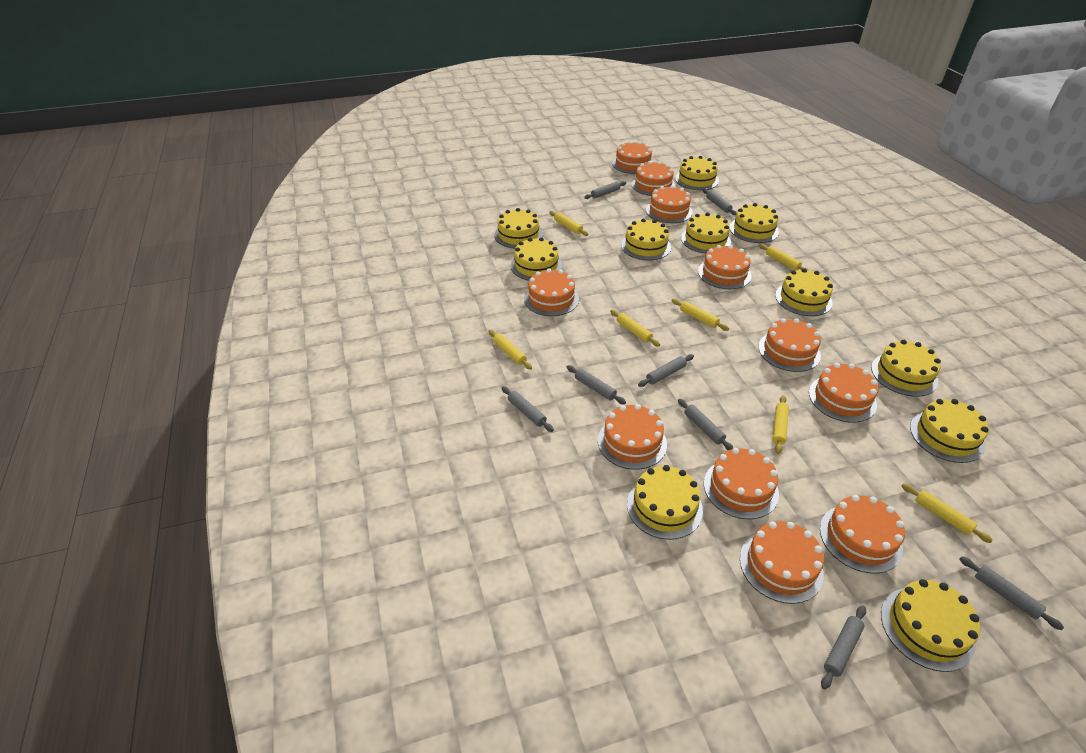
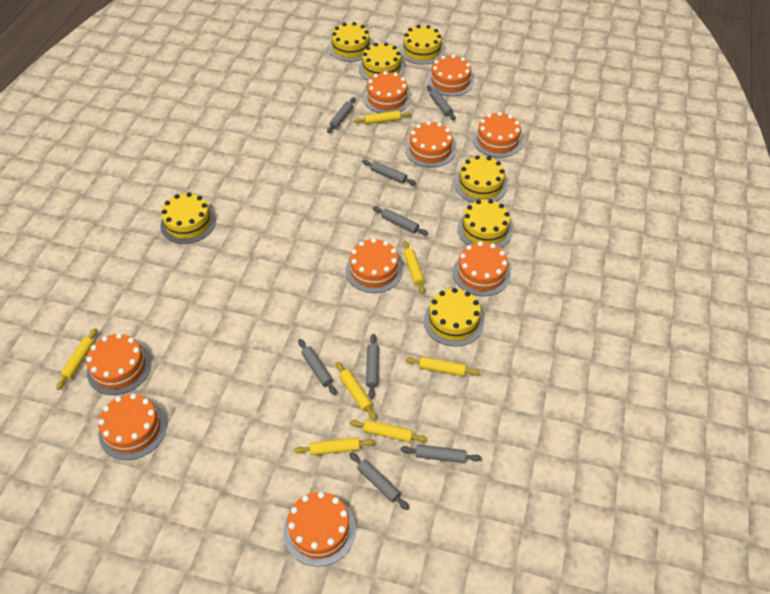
orange cake: 11 -> 9
yellow cake: 11 -> 7

